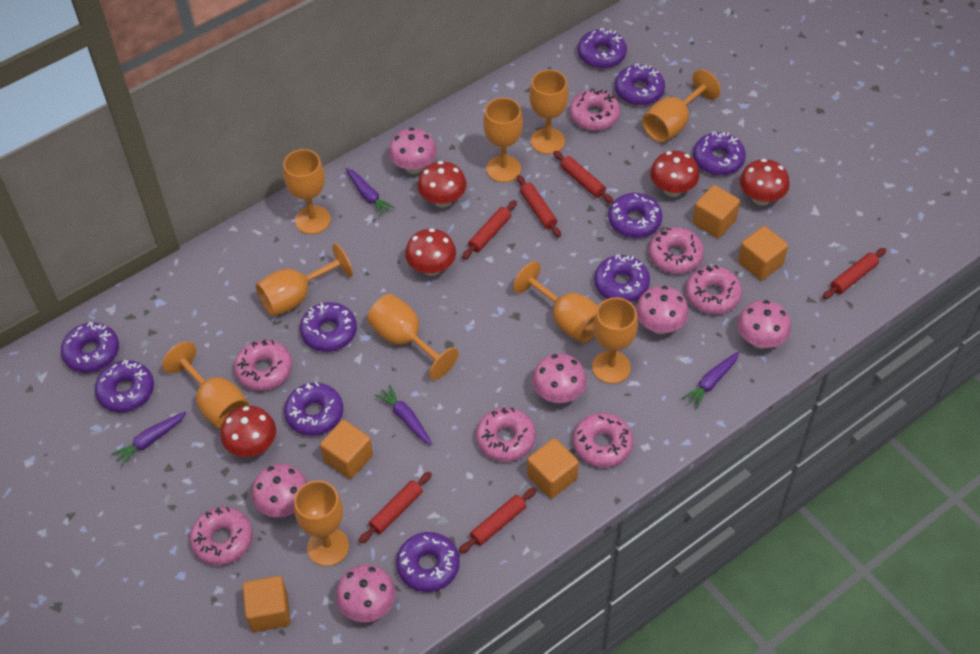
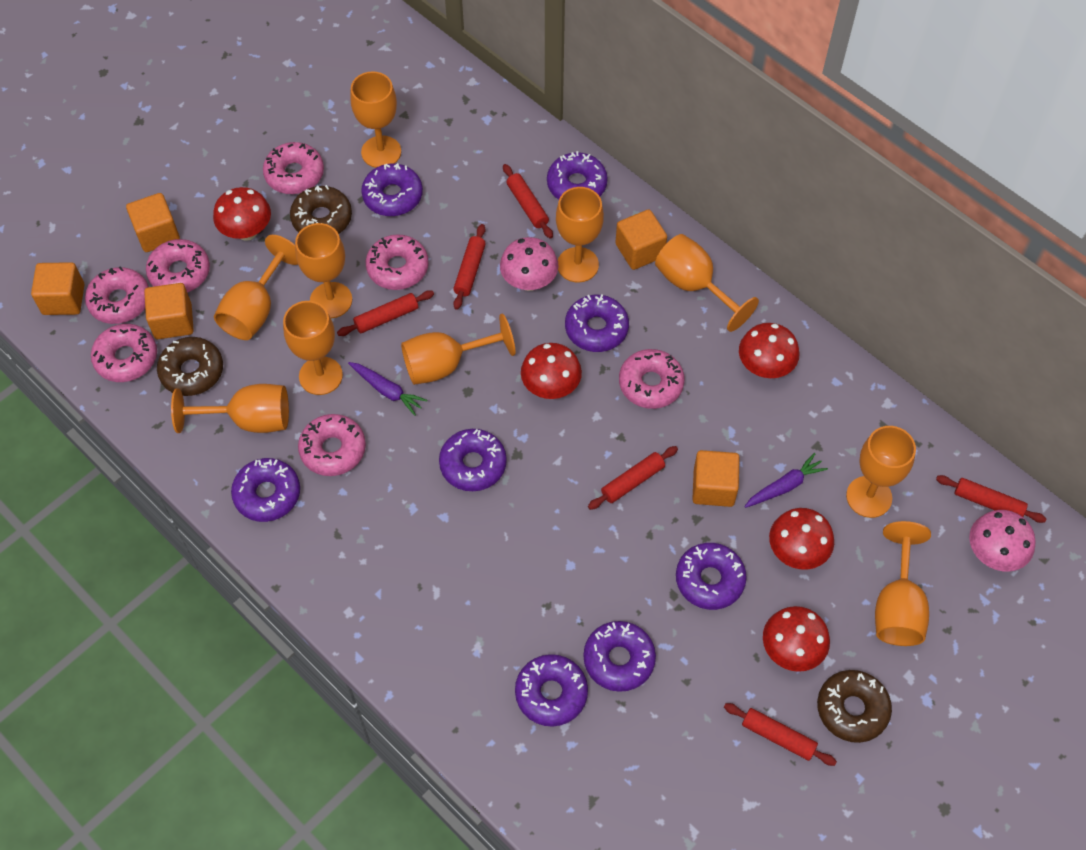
brown donut: 0 -> 3
pink mushroom: 6 -> 2
purple carrot: 4 -> 2
purple donut: 10 -> 8

